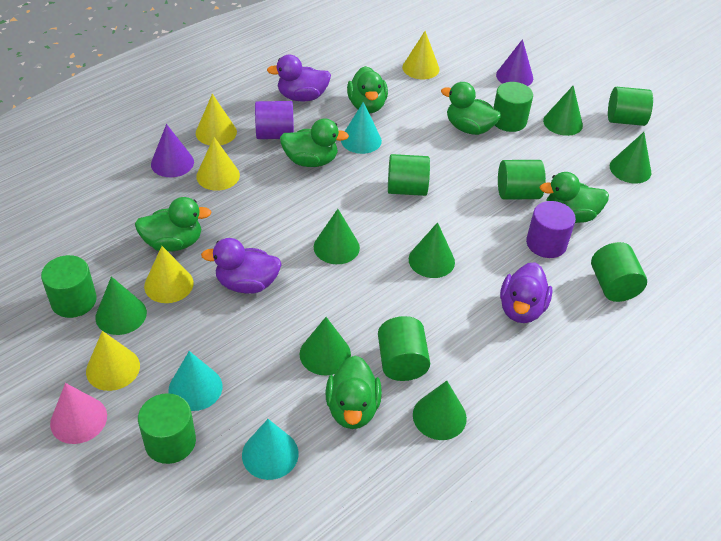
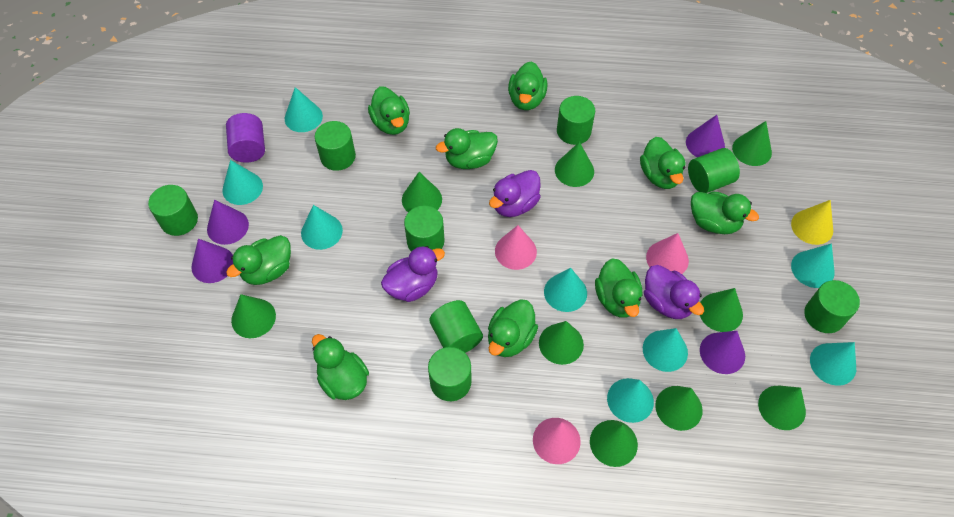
green cone: 7 -> 9
green duck: 6 -> 9
pink cone: 1 -> 3
purple cone: 2 -> 4
purple cylinder: 2 -> 1
turquoise cone: 3 -> 8
yellow cone: 5 -> 1

